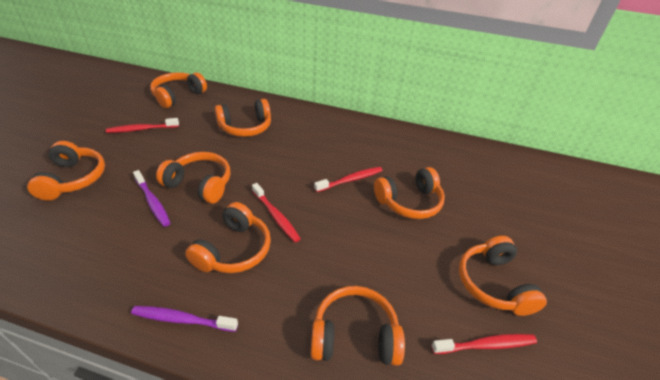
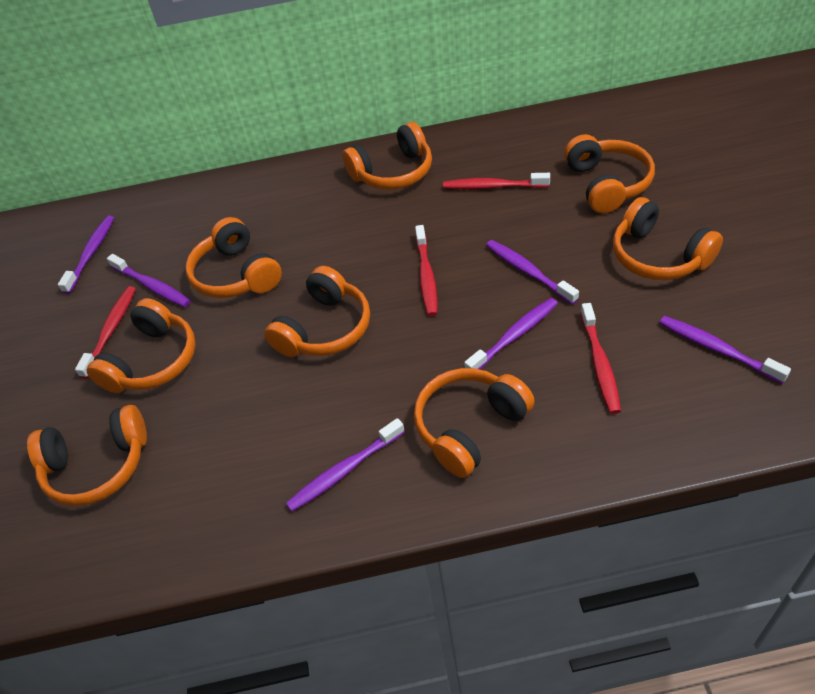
purple toothbrush: 2 -> 6

